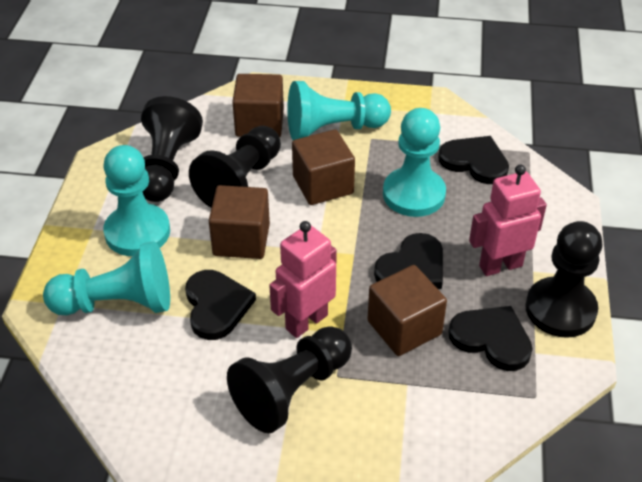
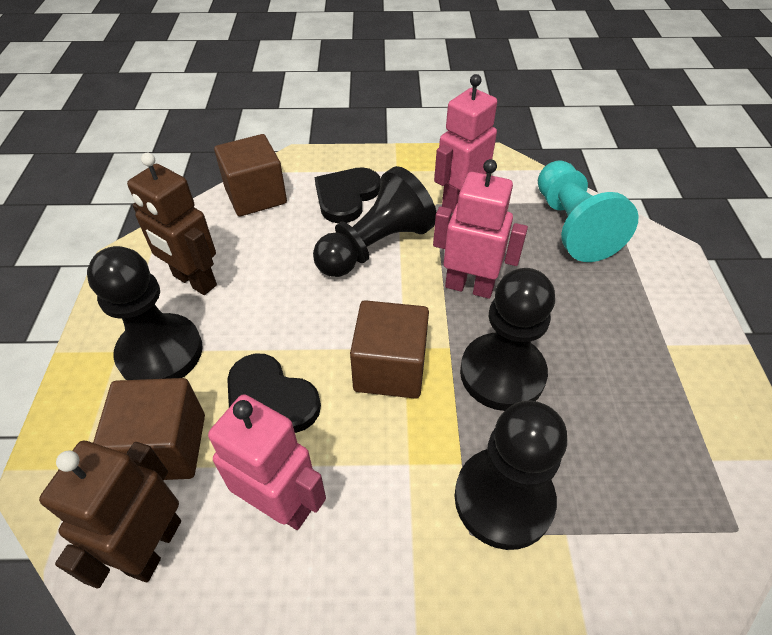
black heart: 4 -> 2
brown cube: 4 -> 3
brown robot: 0 -> 2
pink robot: 2 -> 3
turquoise pawn: 4 -> 1

